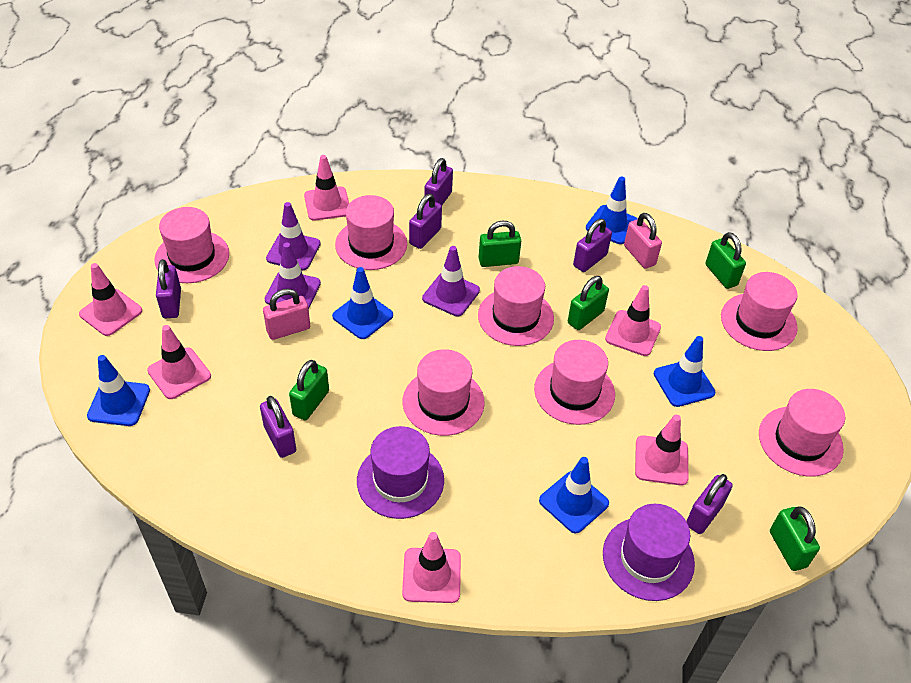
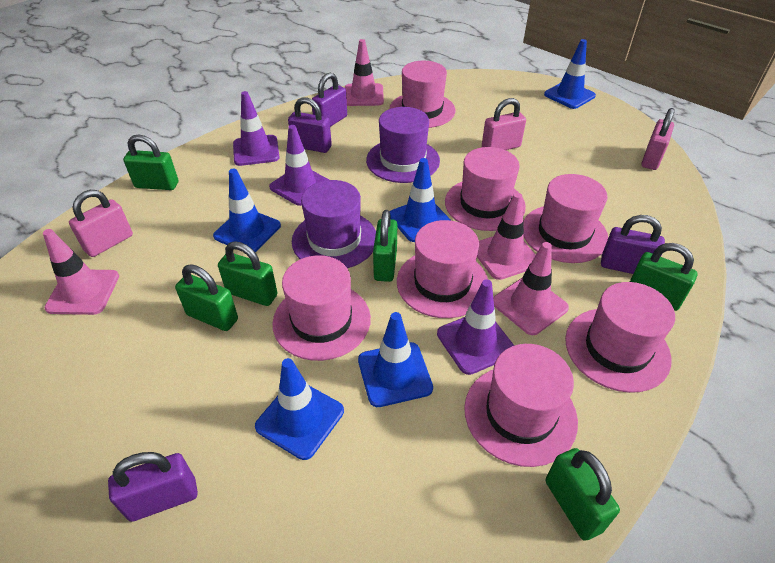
green padlock: 5 -> 6
pink padlock: 2 -> 3
pink traffic cone: 6 -> 4
purple padlock: 6 -> 4

